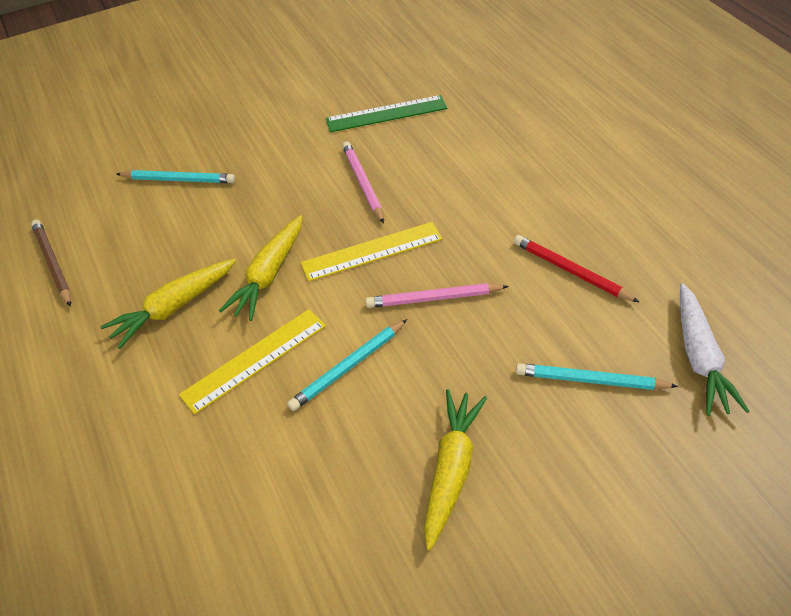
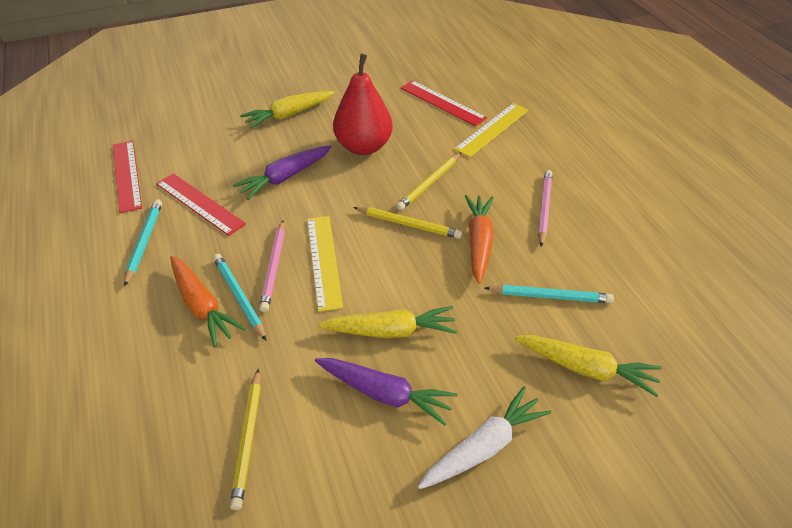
brown pencil: 1 -> 0
green ruler: 1 -> 0
orange carrot: 0 -> 2
purple carrot: 0 -> 2
red pear: 0 -> 1
red pencil: 1 -> 0
red ruler: 0 -> 3
yellow pencil: 0 -> 3

